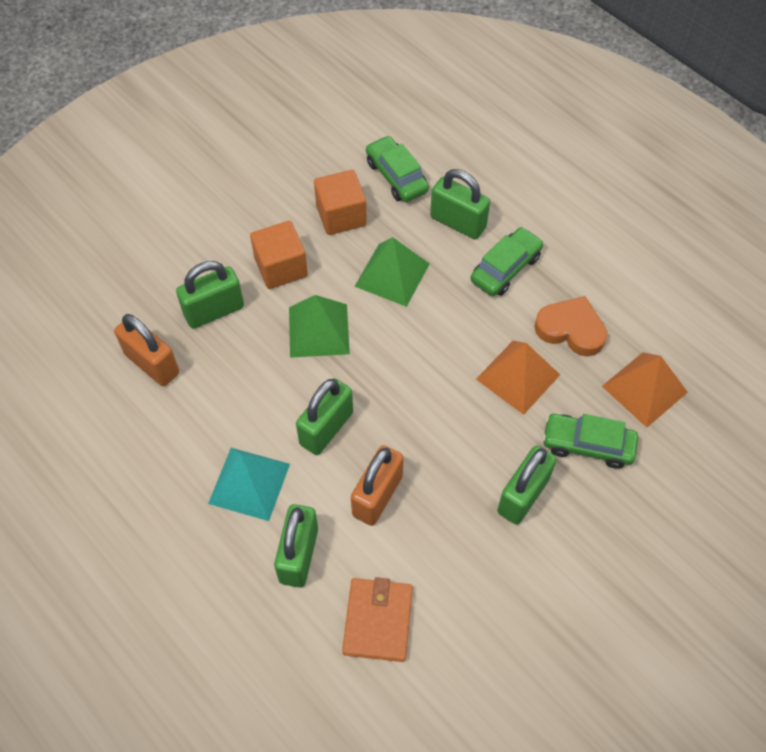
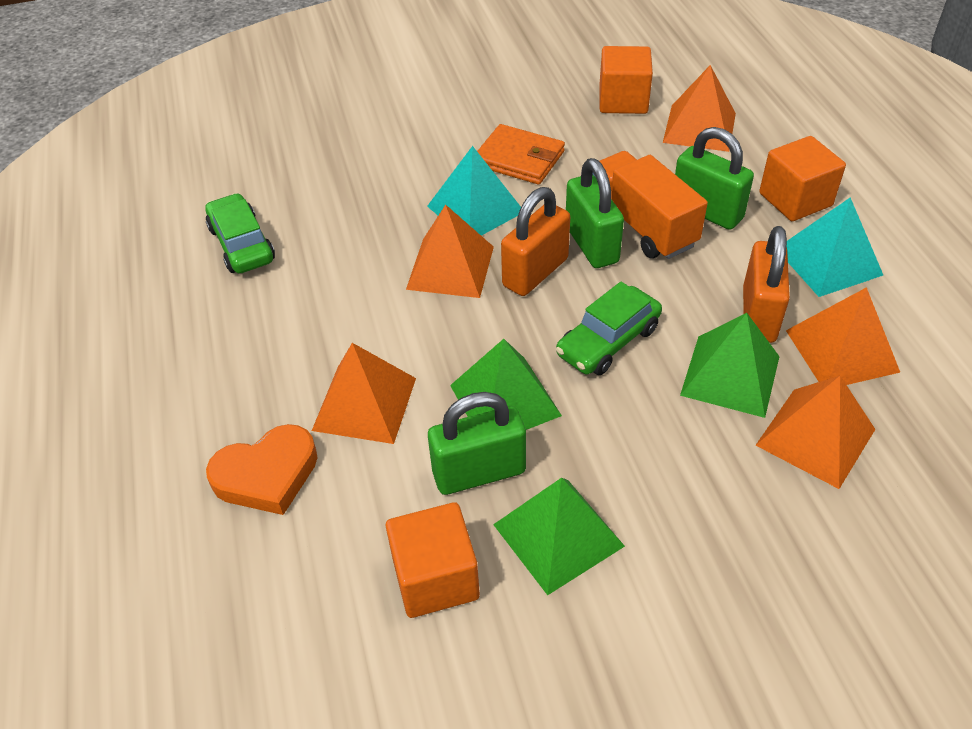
green car: 3 -> 2
green padlock: 5 -> 3
green pyramid: 2 -> 3
orange cube: 2 -> 3
orange pyramid: 2 -> 5
orange truck: 0 -> 1
turquoise pyramid: 1 -> 2

